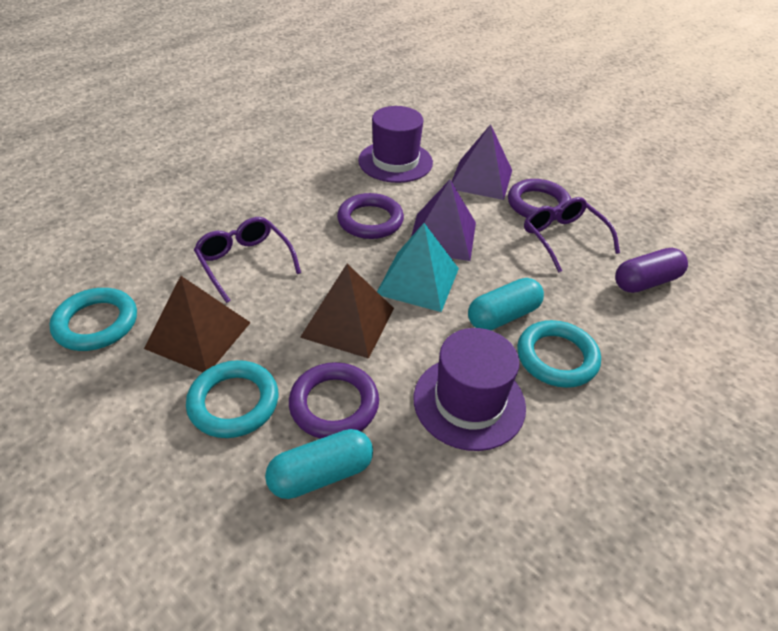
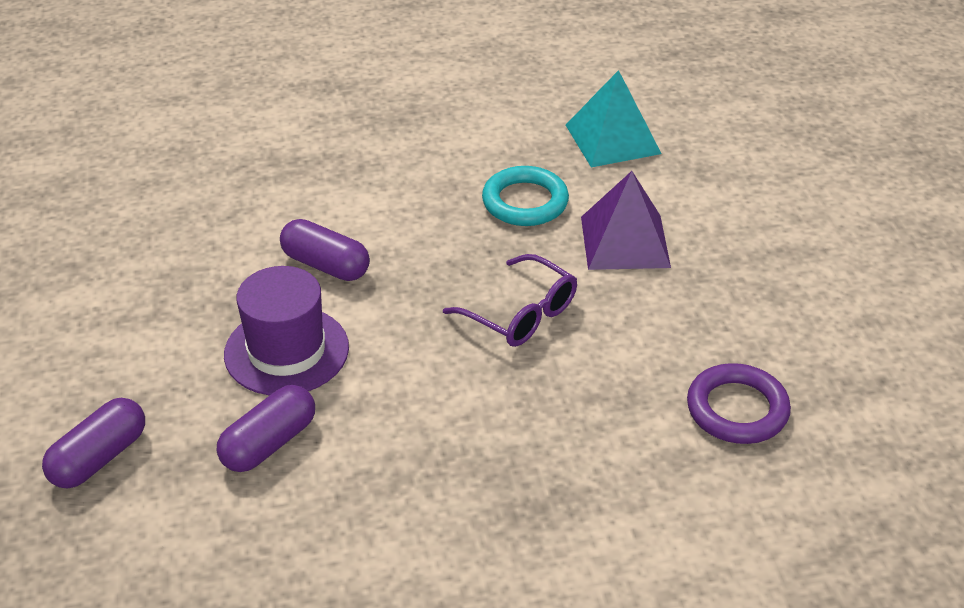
brown pyramid: 2 -> 0
purple capsule: 1 -> 3
purple glasses: 2 -> 1
purple hat: 2 -> 1
purple pyramid: 2 -> 1
purple ring: 3 -> 1
turquoise capsule: 2 -> 0
turquoise ring: 3 -> 1

